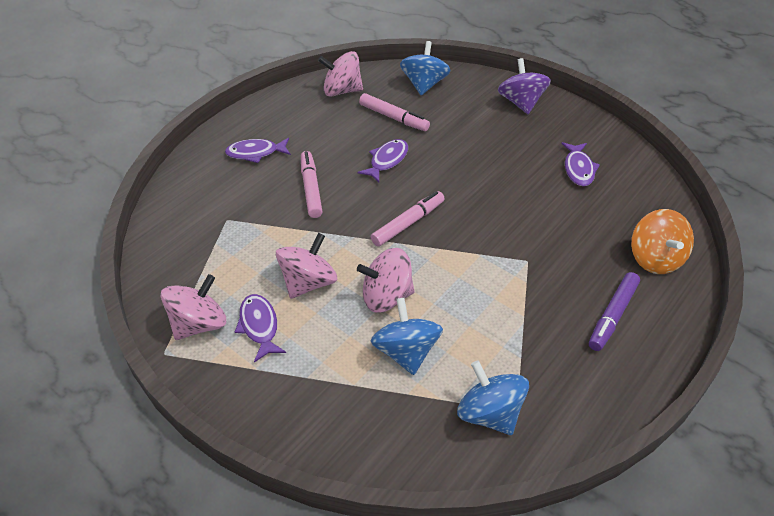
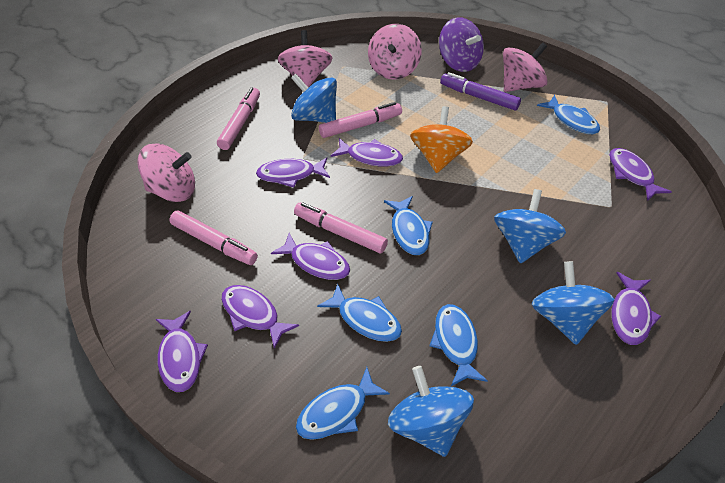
blue fish: 0 -> 5
blue spinning top: 3 -> 4
pink marker: 3 -> 4
purple fish: 4 -> 7

